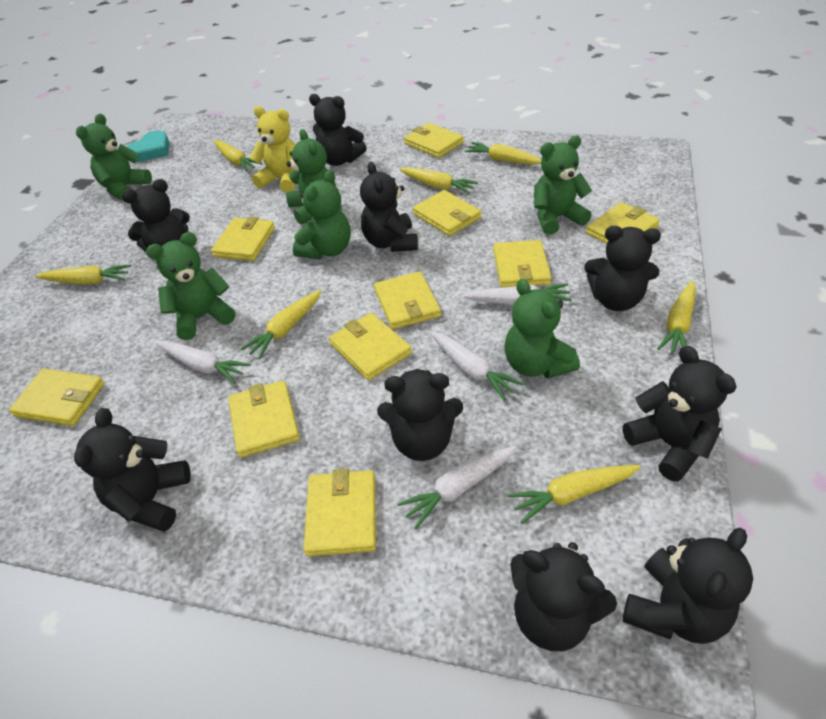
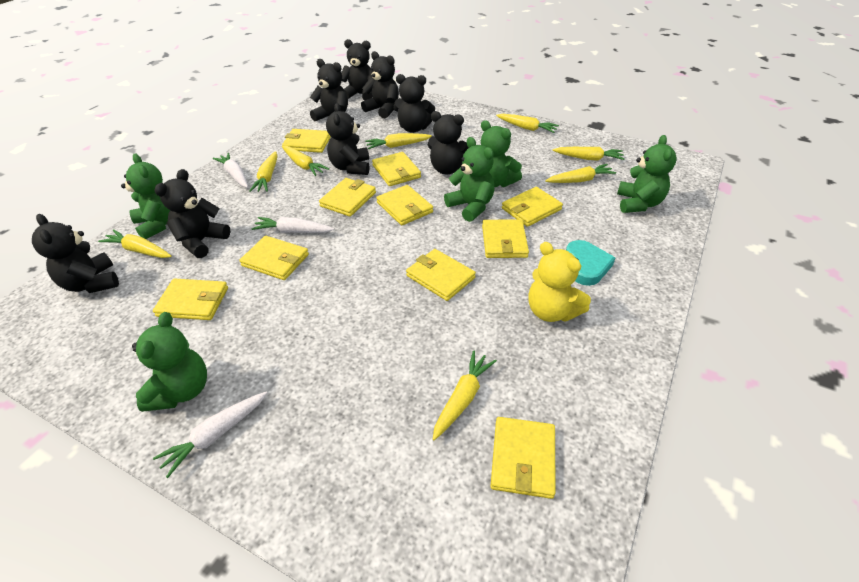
black teddy bear: 9 -> 8
green teddy bear: 6 -> 5
white carrot: 4 -> 3
yellow carrot: 7 -> 8

